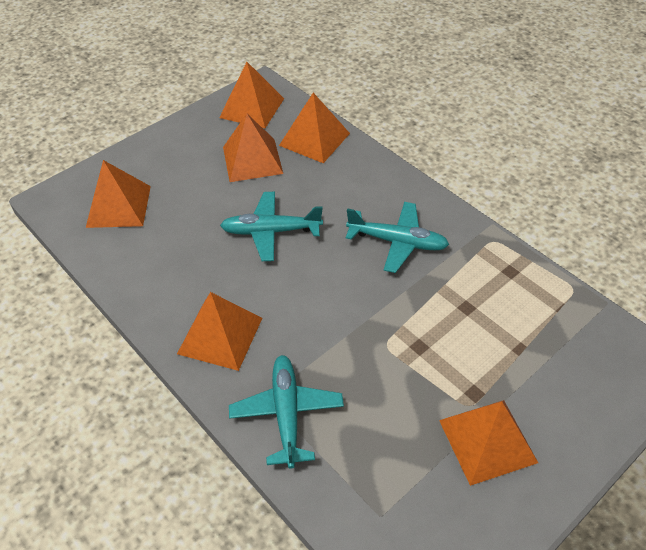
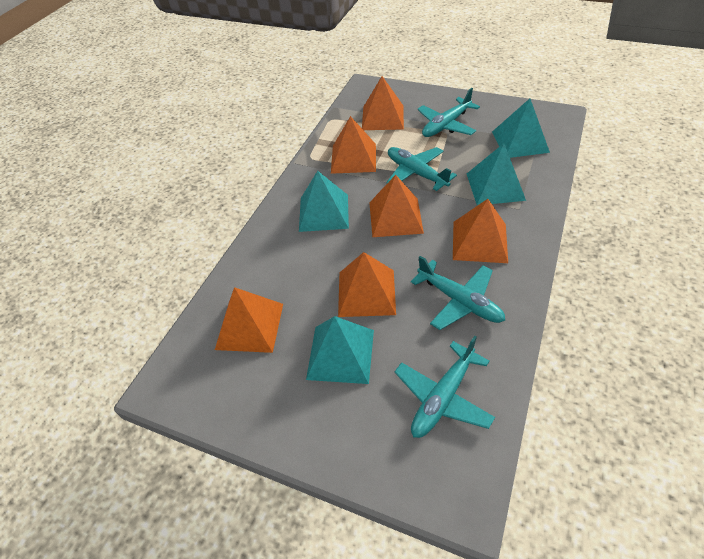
turquoise plane: 3 -> 4
turquoise pyramid: 0 -> 4

